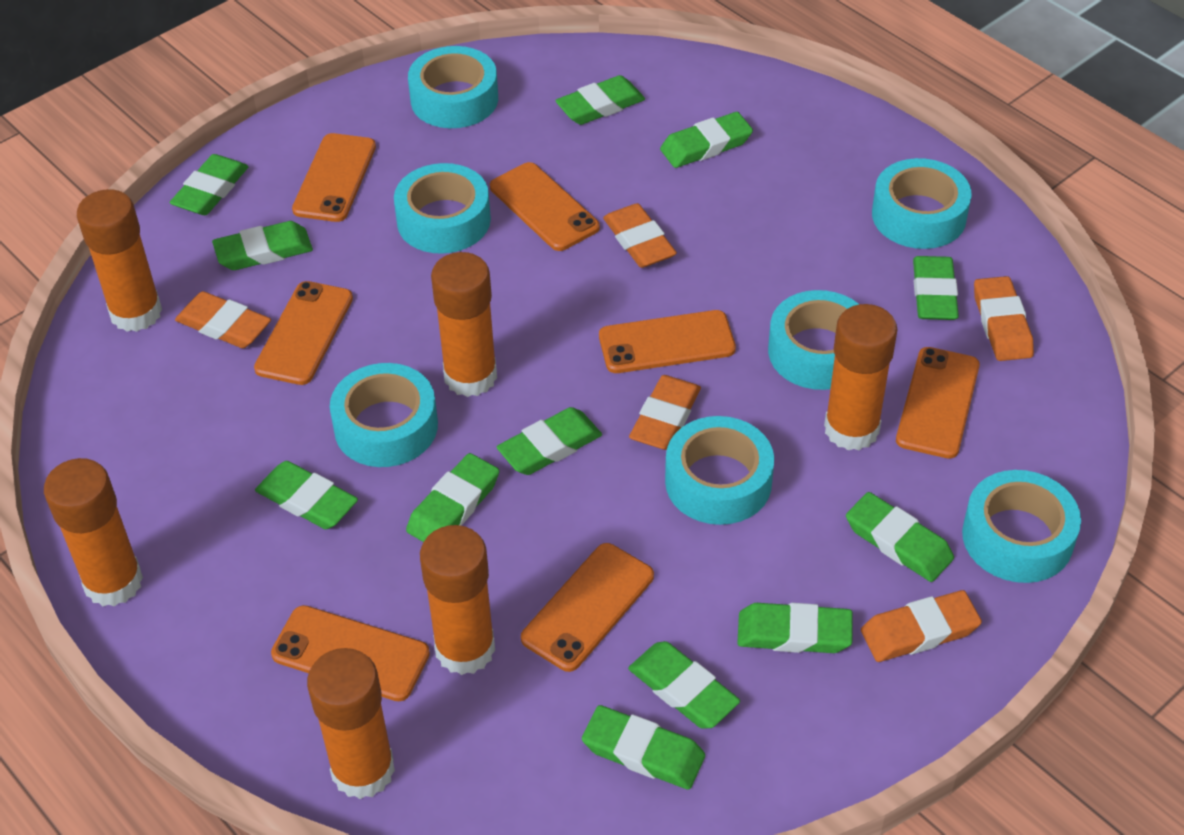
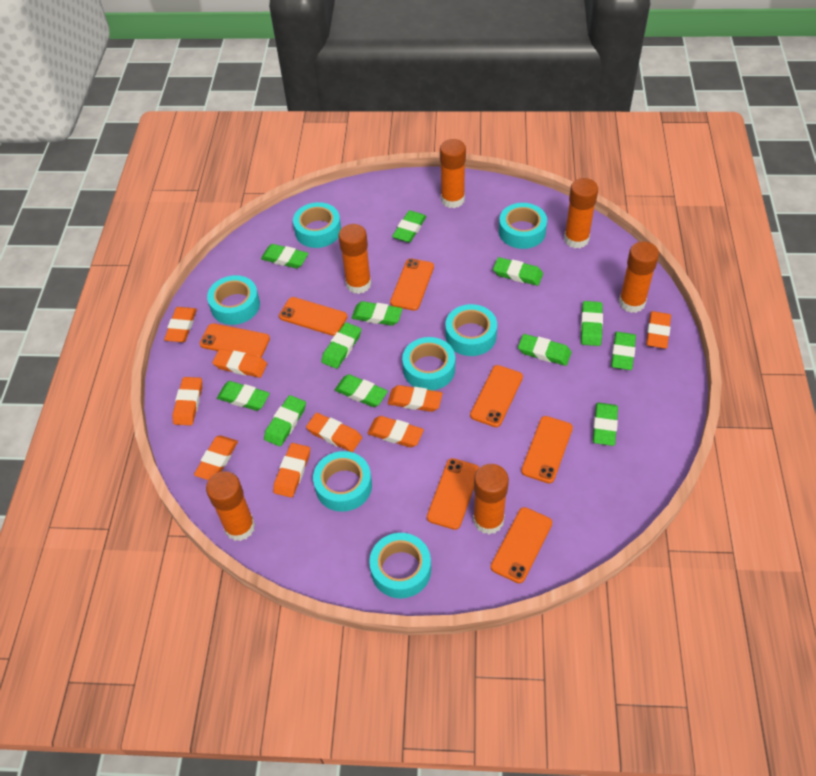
orange eraser: 5 -> 9

